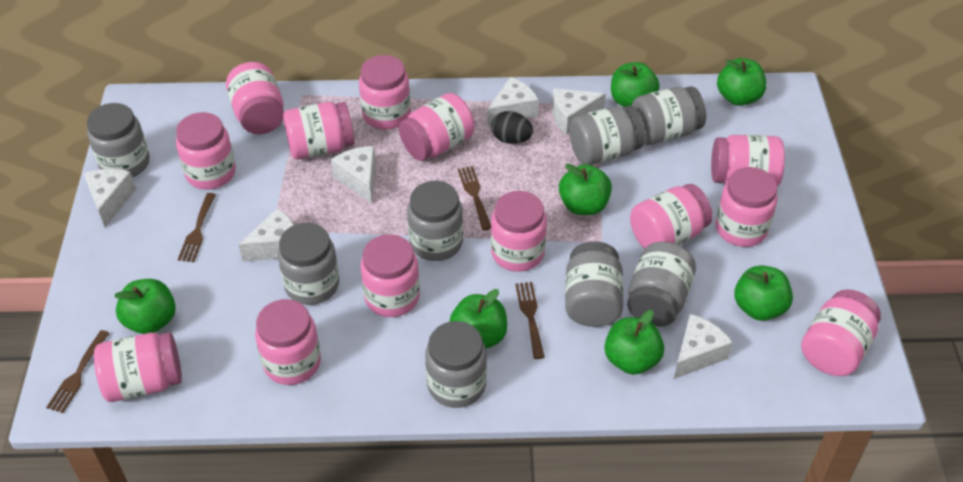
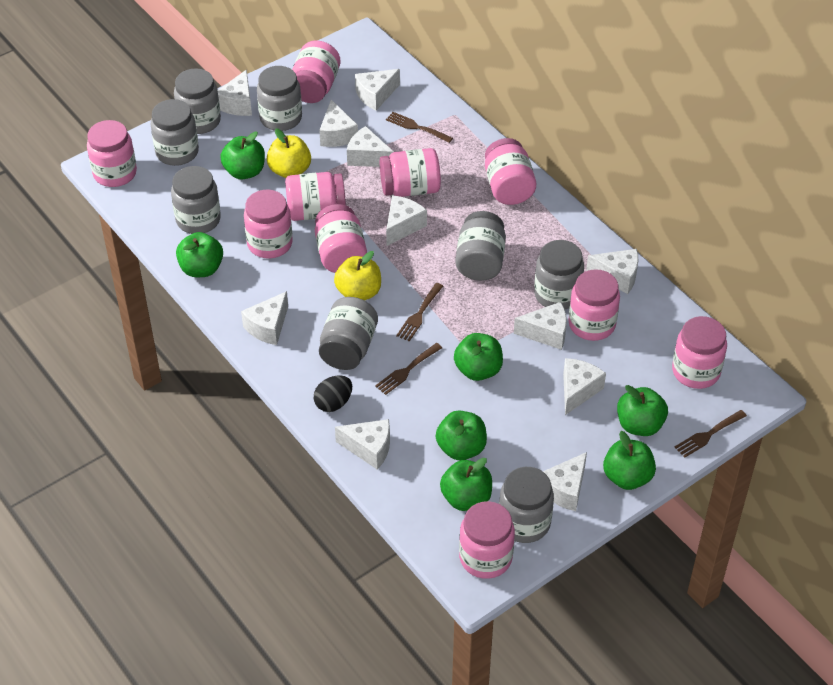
pink jar: 13 -> 10
white cheese: 6 -> 11
yellow apple: 0 -> 2

